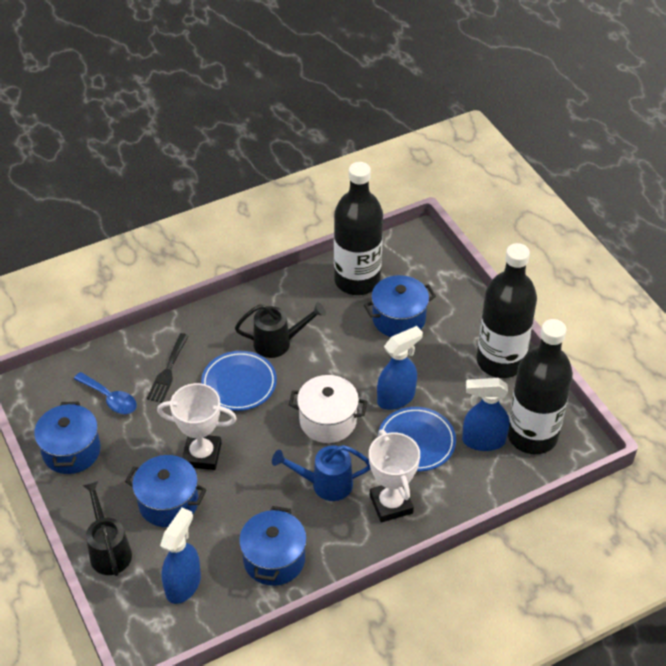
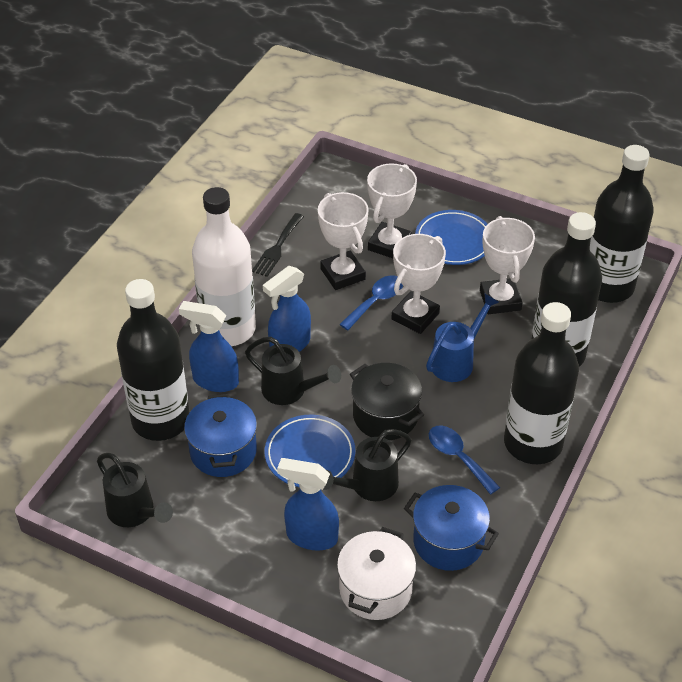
black bottle: 3 -> 4
black pot: 0 -> 1
black watering can: 2 -> 3
blue pot: 4 -> 2
blue spoon: 1 -> 2
white bottle: 0 -> 1
white trophy: 2 -> 4

